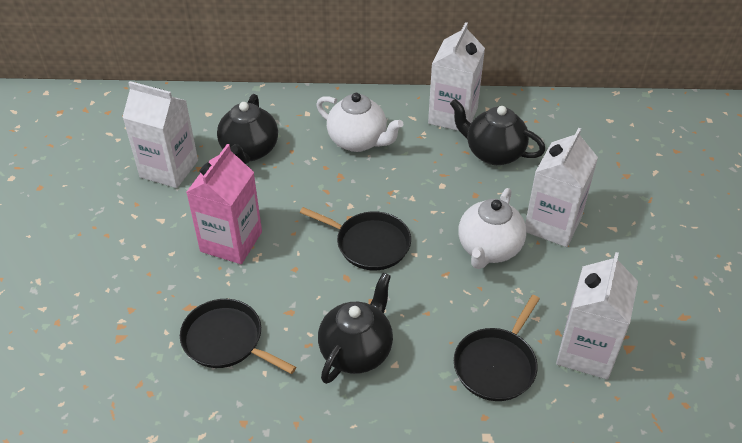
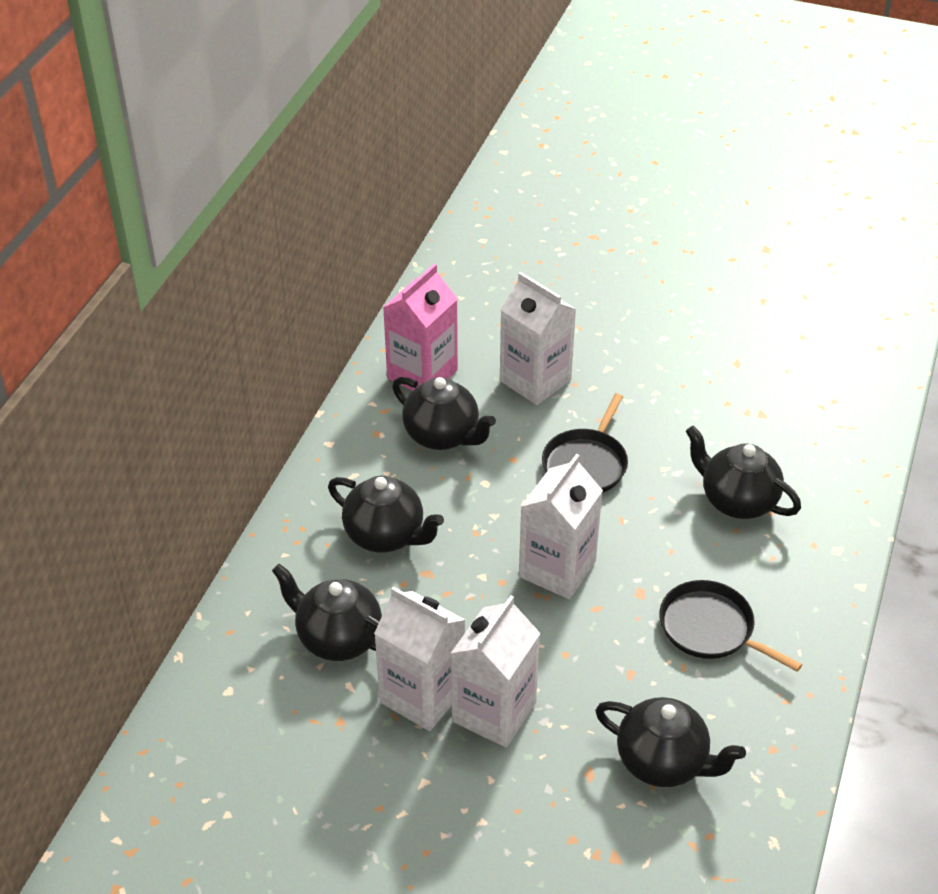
black pan: 3 -> 2
black teapot: 3 -> 5
white teapot: 2 -> 0

